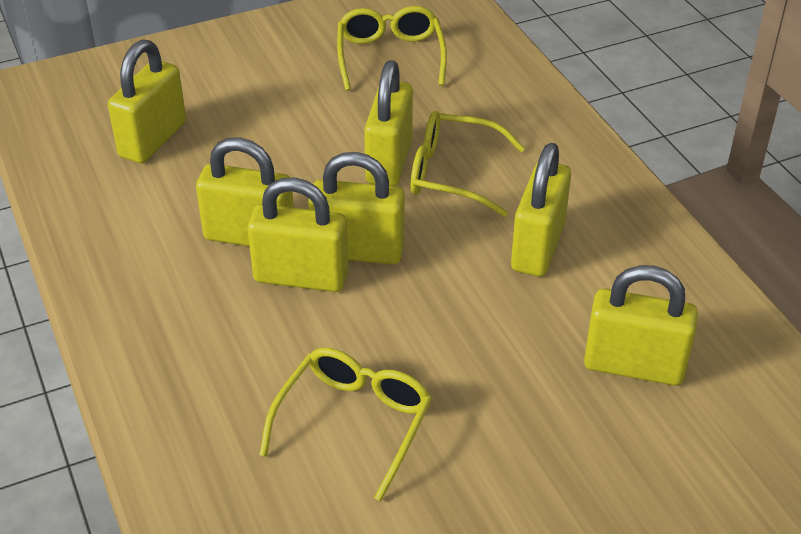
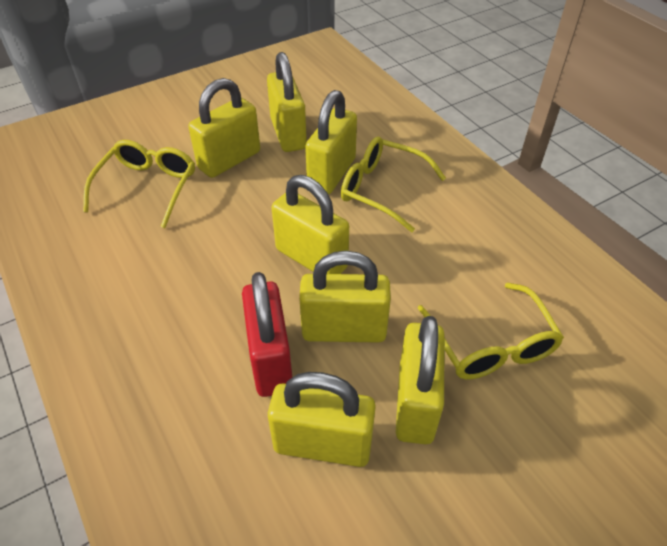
red padlock: 0 -> 1

